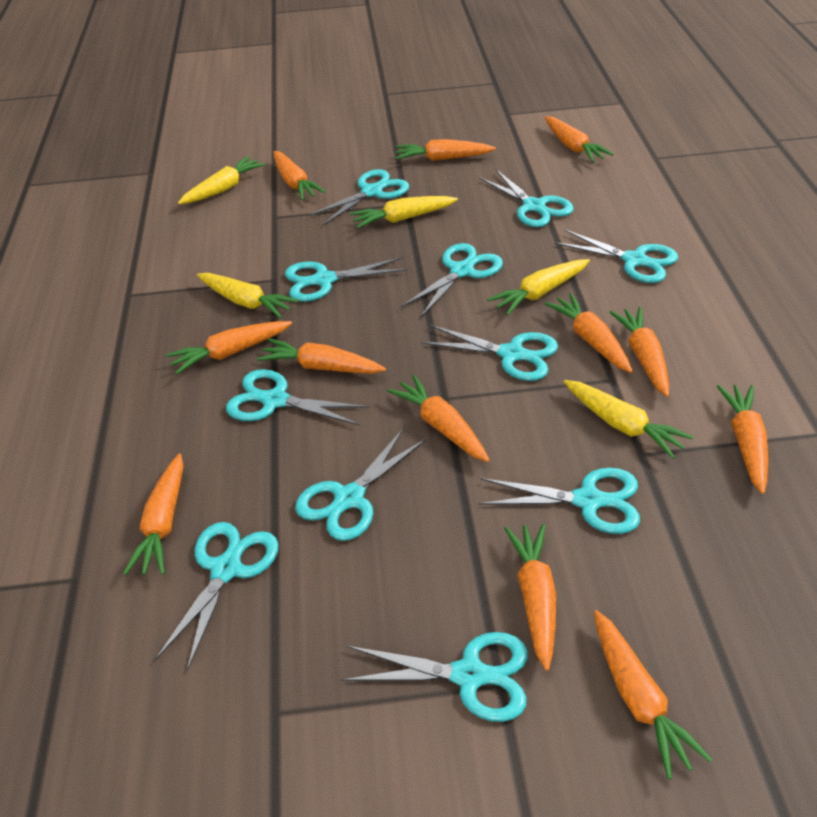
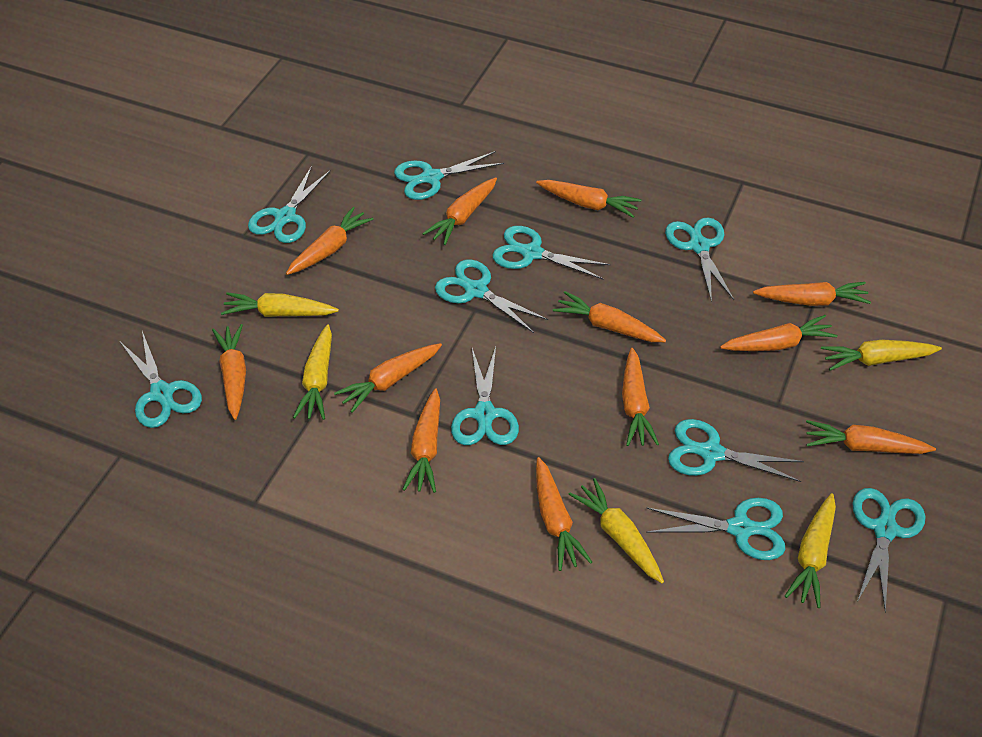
turquoise scissors: 11 -> 10

